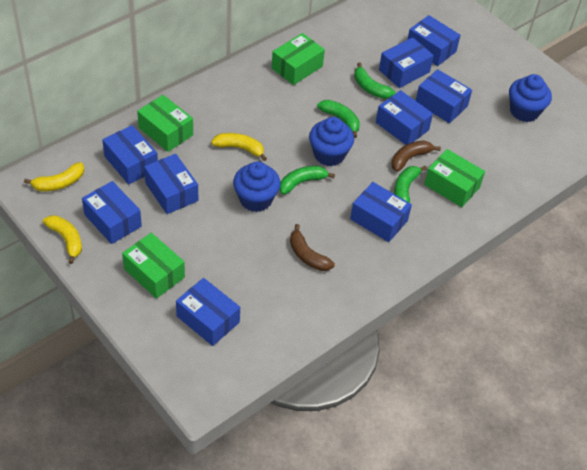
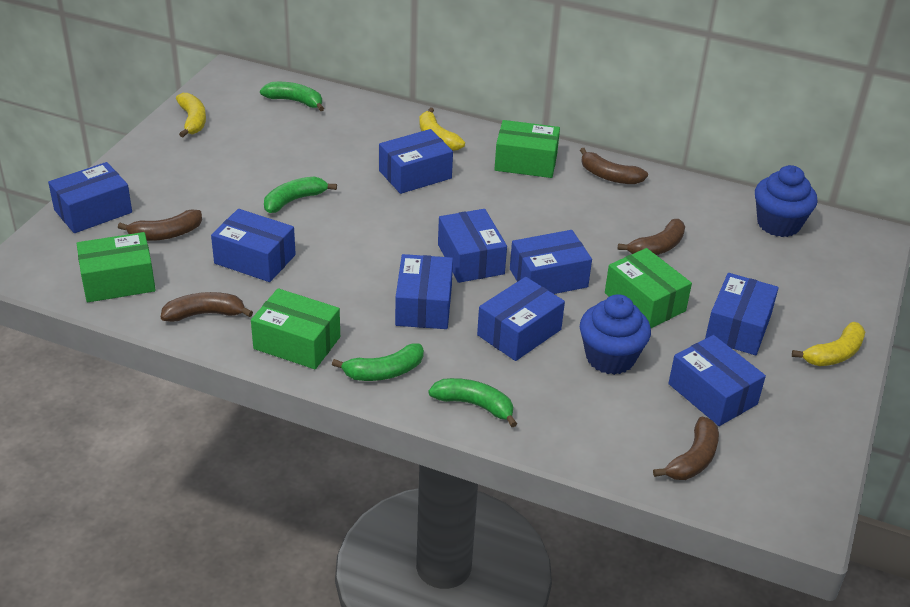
blue cupcake: 3 -> 2
brown banana: 2 -> 5

